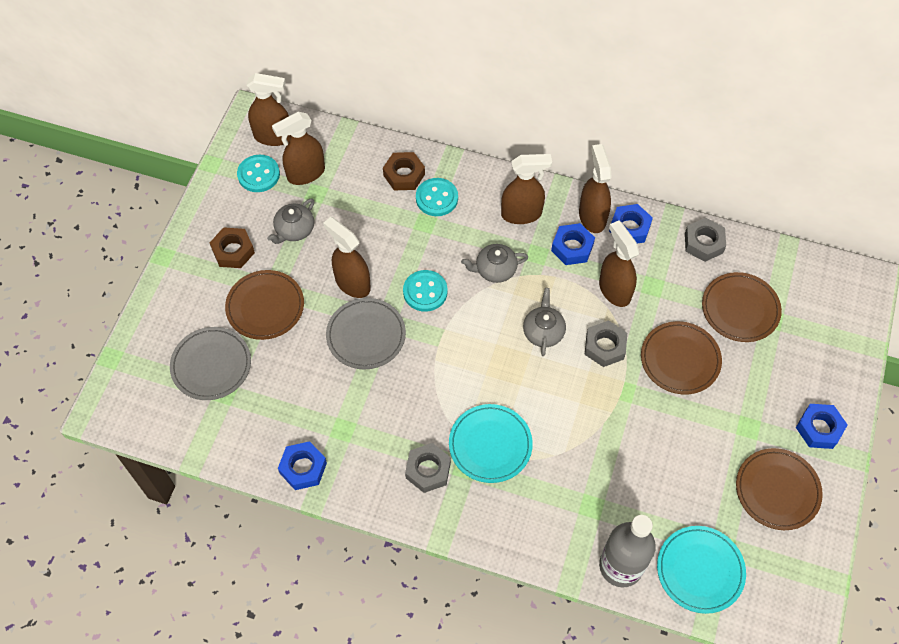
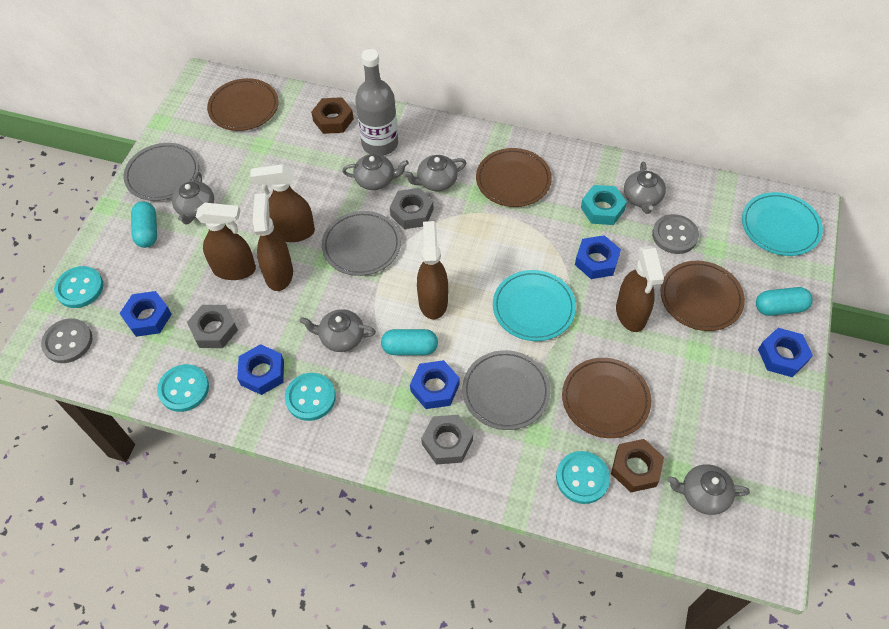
blue nut: 4 -> 5
brown spray bottle: 6 -> 5
grey button: 0 -> 2
grey plate: 2 -> 3
grey teapot: 3 -> 6
turquoise button: 3 -> 4
turquoise capsule: 0 -> 3
turquoise nut: 0 -> 1

